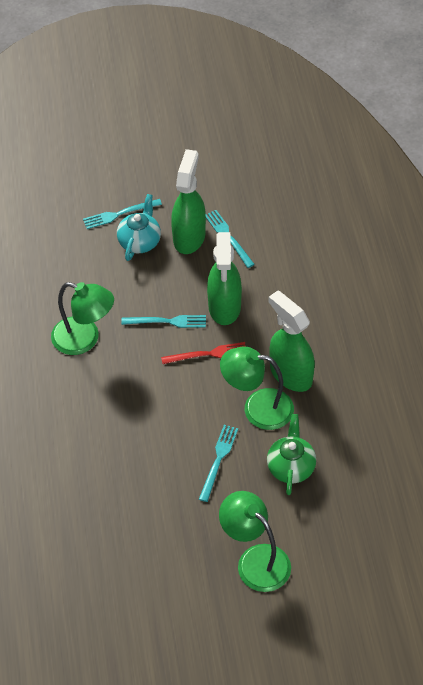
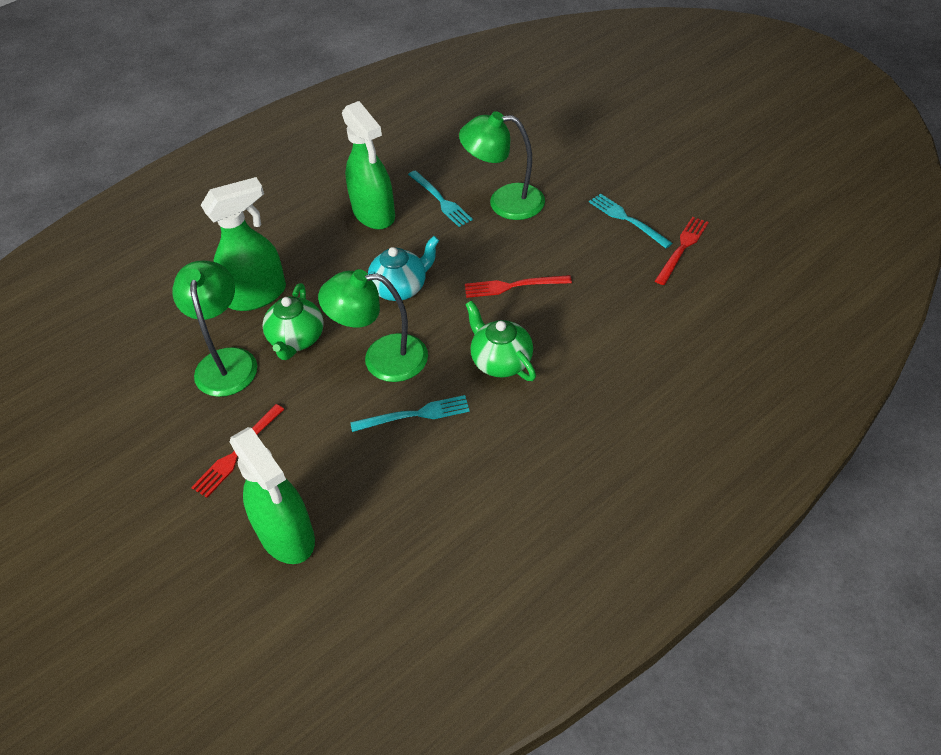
green teapot: 1 -> 2
red fork: 1 -> 3
turquoise fork: 4 -> 3

